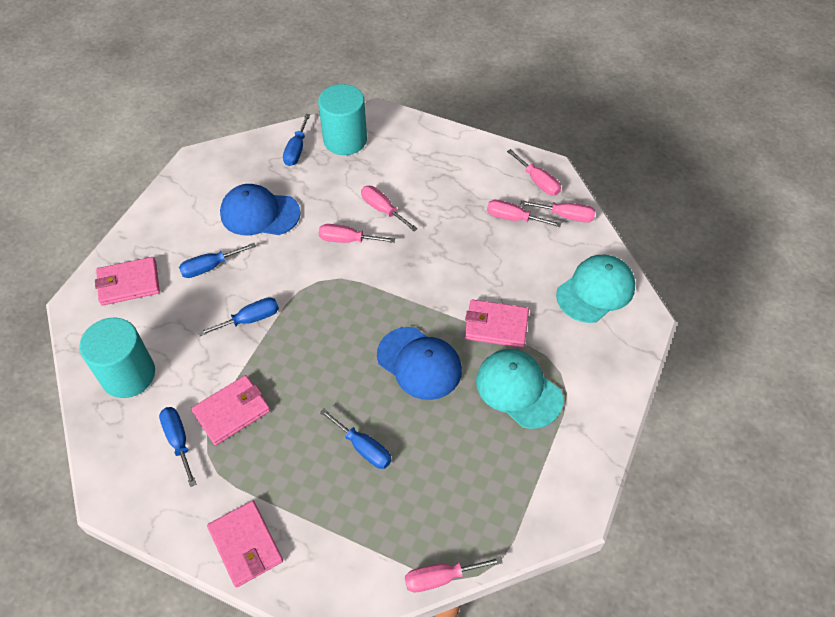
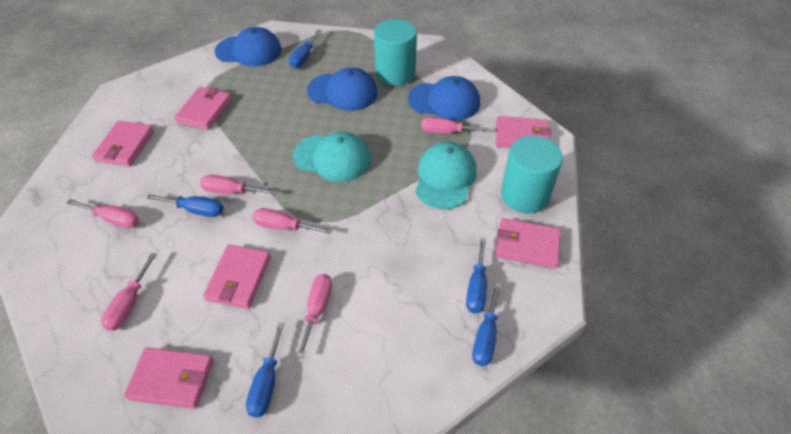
blue cap: 2 -> 3
pink wallet: 4 -> 6

